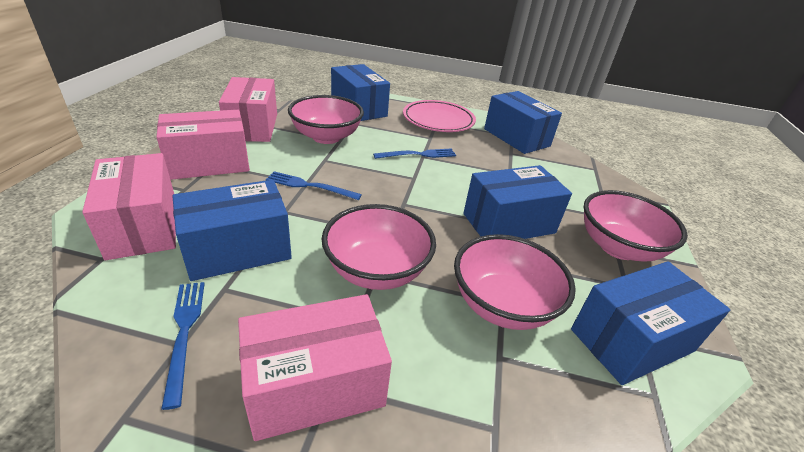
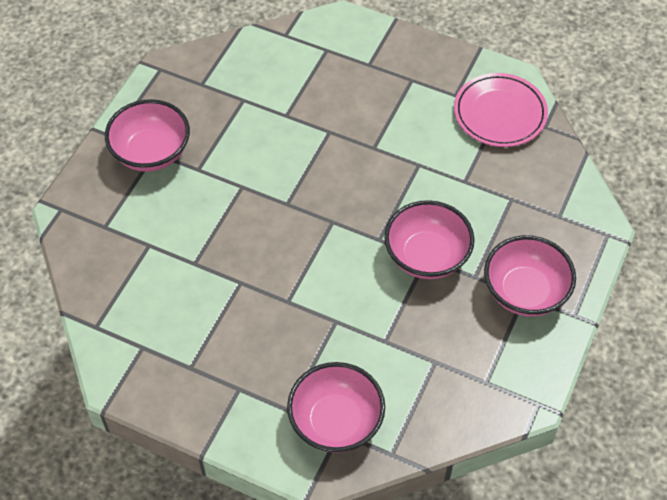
blue box: 5 -> 0
blue fork: 3 -> 0
pink box: 4 -> 0

